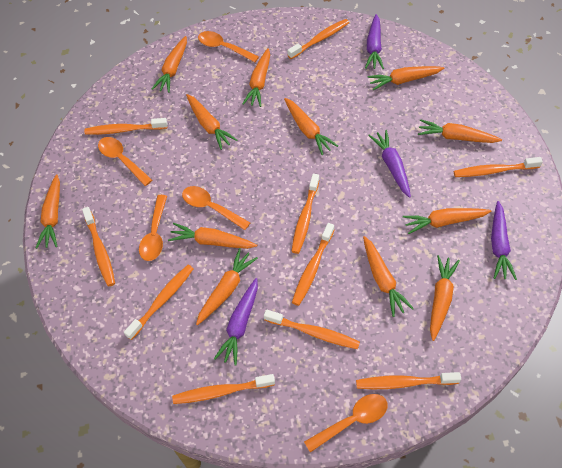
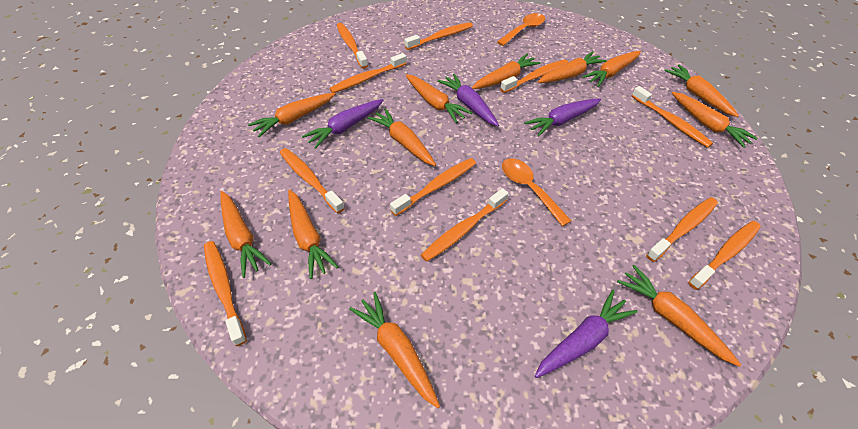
orange spoon: 5 -> 2
orange toothbrush: 10 -> 11

